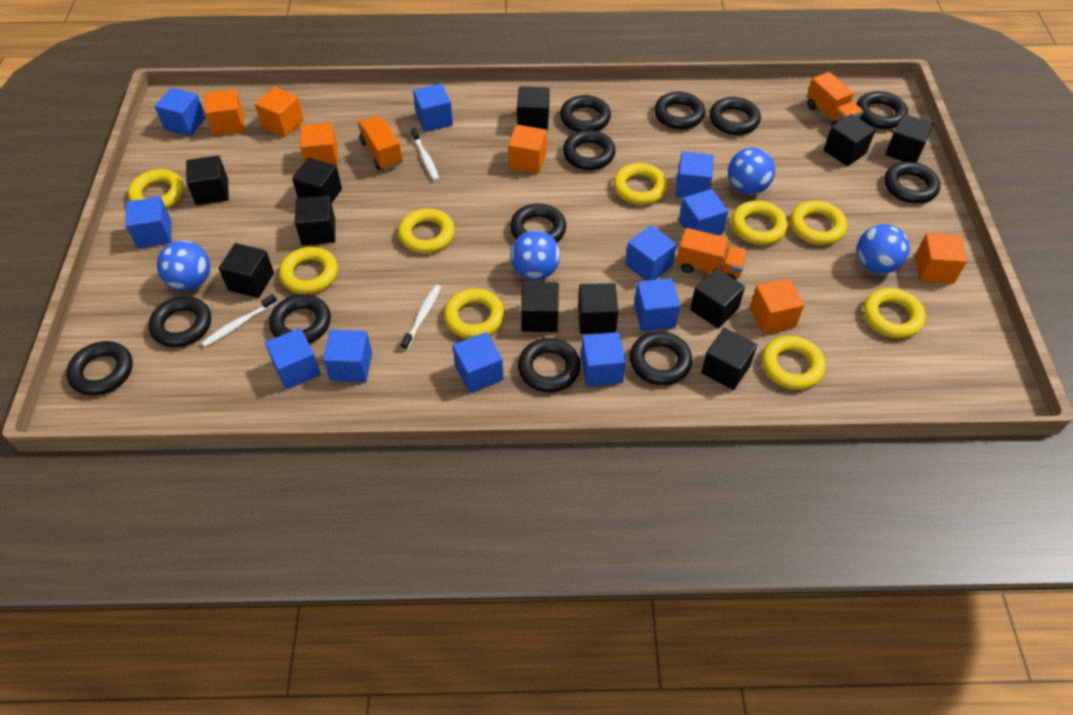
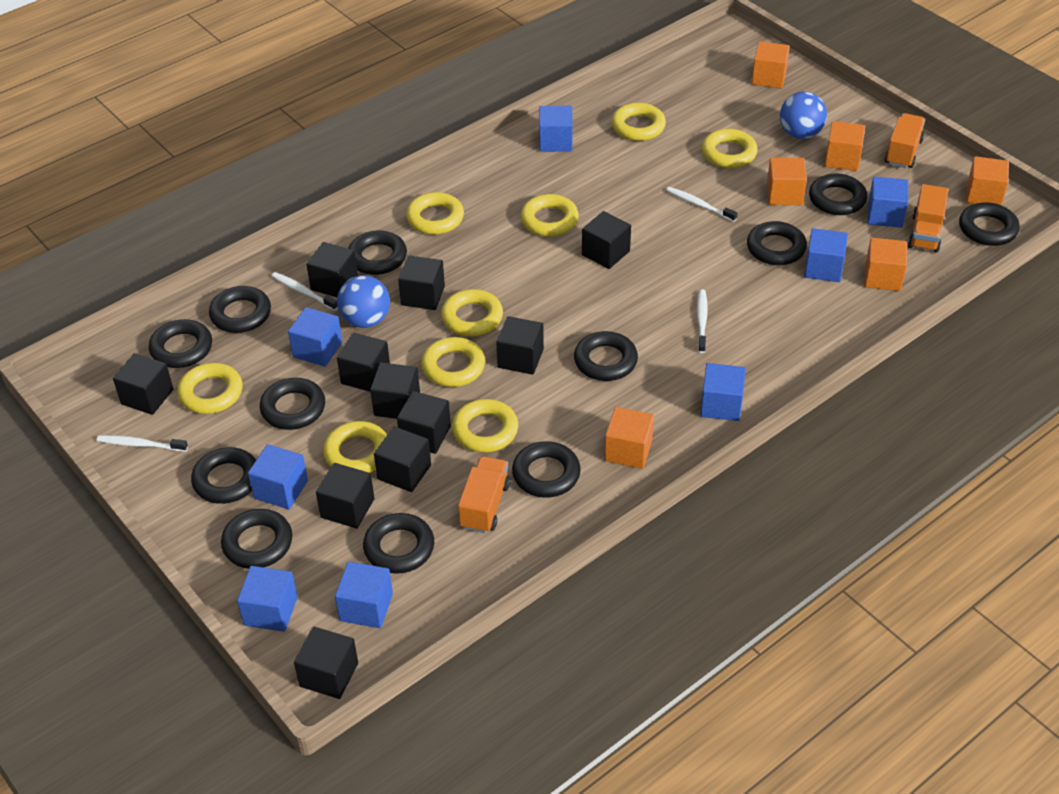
blue ball: 4 -> 2
blue cube: 11 -> 8
white toothbrush: 3 -> 4

